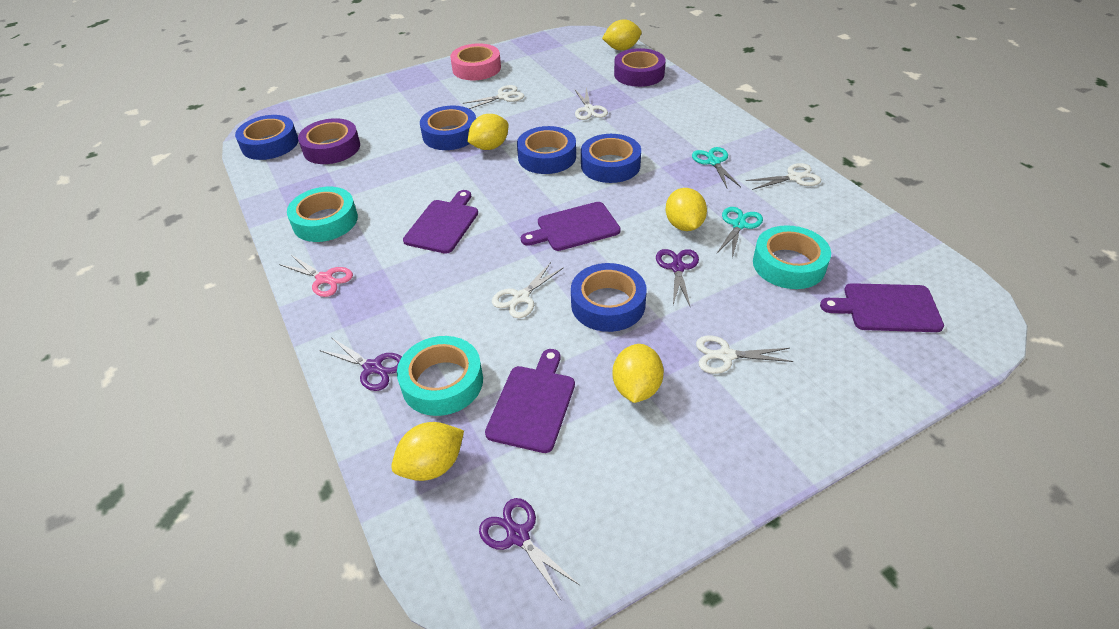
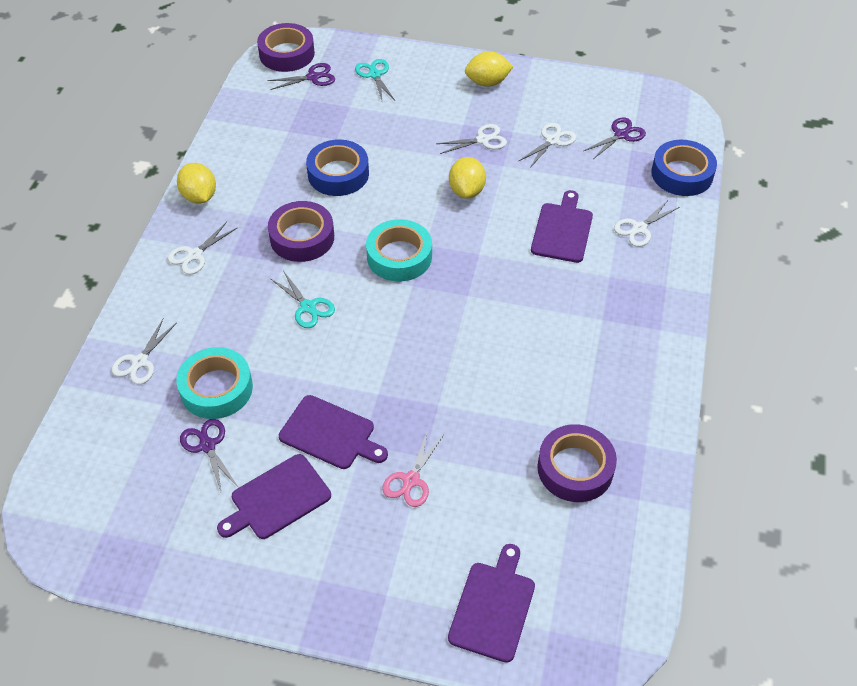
blue tape: 5 -> 2
pink tape: 1 -> 0
purple tape: 2 -> 3
turquoise tape: 3 -> 2
yellow lemon: 5 -> 3

